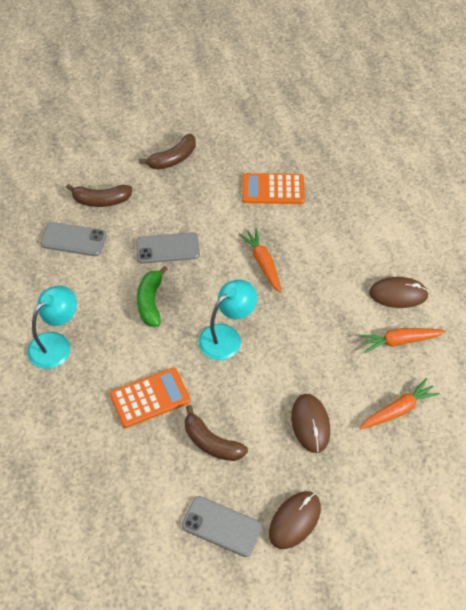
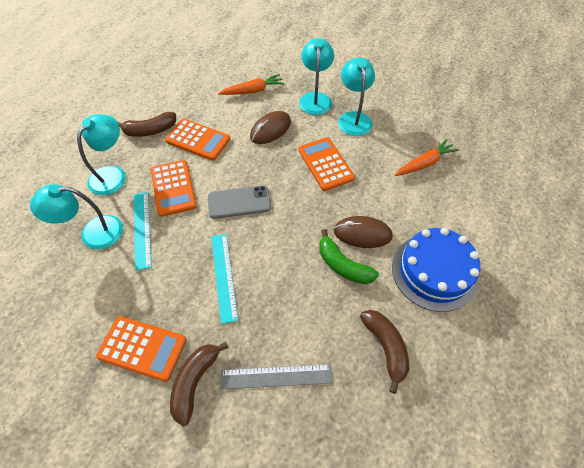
blue cake: 0 -> 1
brown mouse: 3 -> 2
grey phone: 3 -> 1
grey ruler: 0 -> 1
orange calculator: 2 -> 4
orange carrot: 3 -> 2
turquoise lamp: 2 -> 4
turquoise ruler: 0 -> 2

